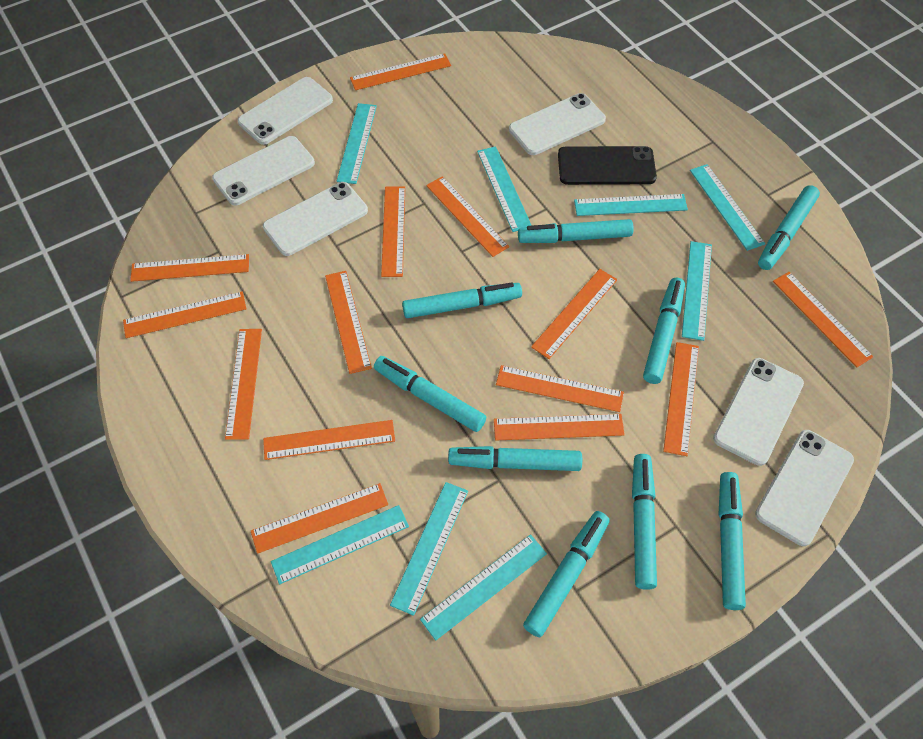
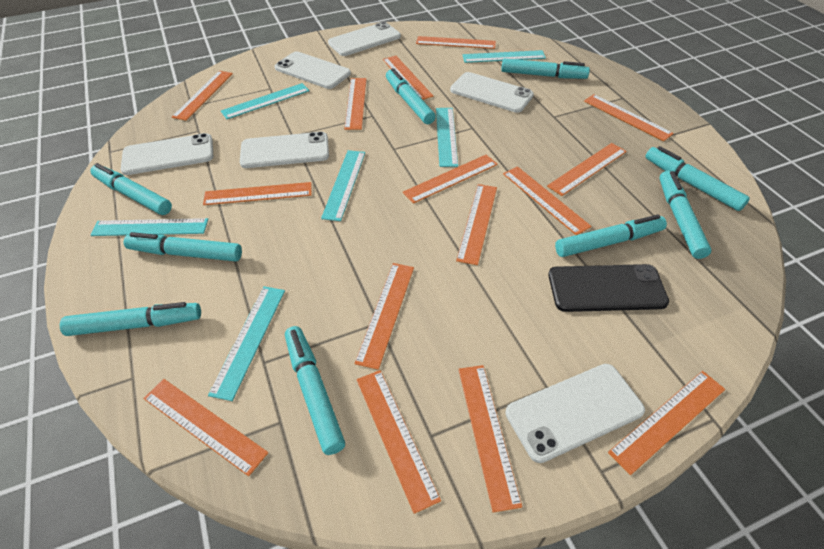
orange ruler: 14 -> 15
turquoise ruler: 8 -> 6

